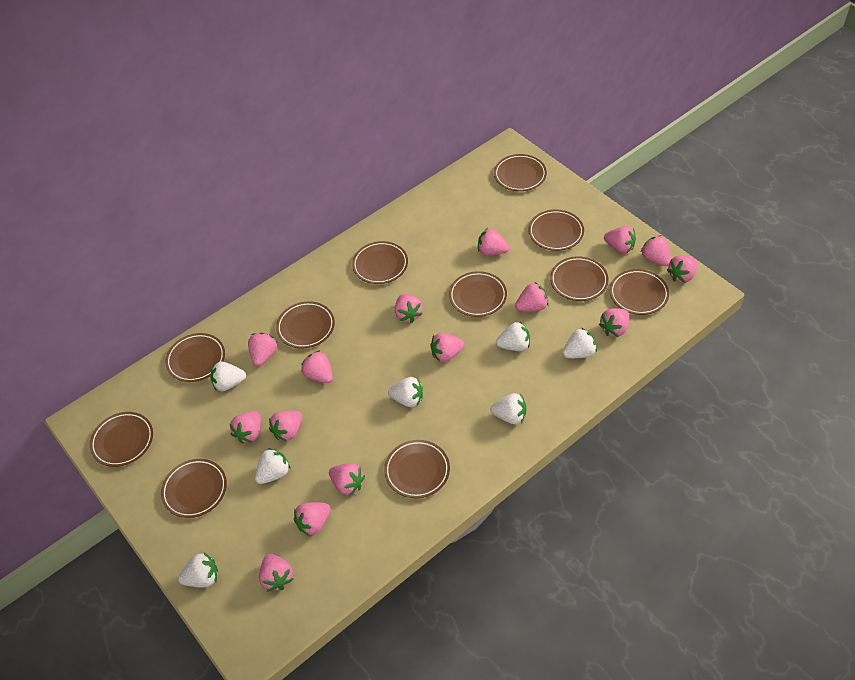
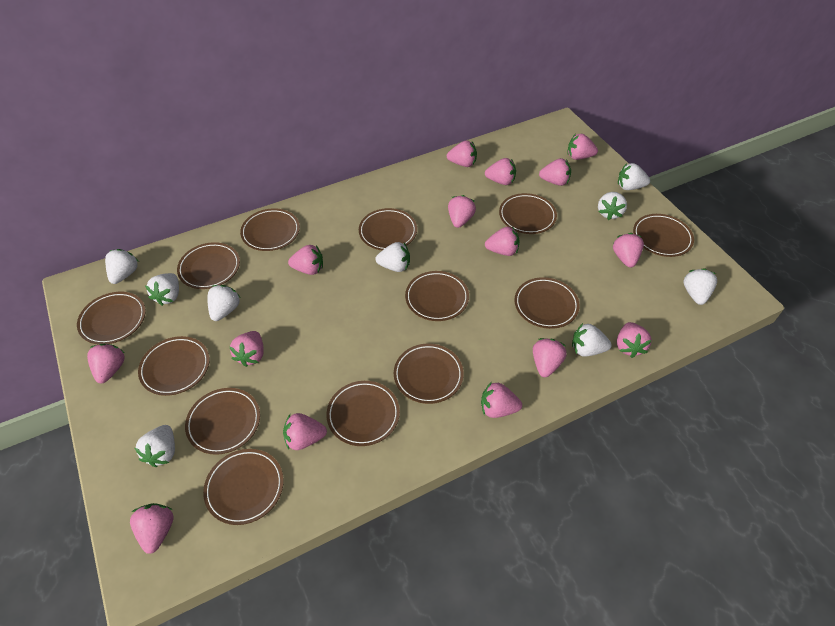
brown plate: 11 -> 13
white strawberry: 7 -> 9

